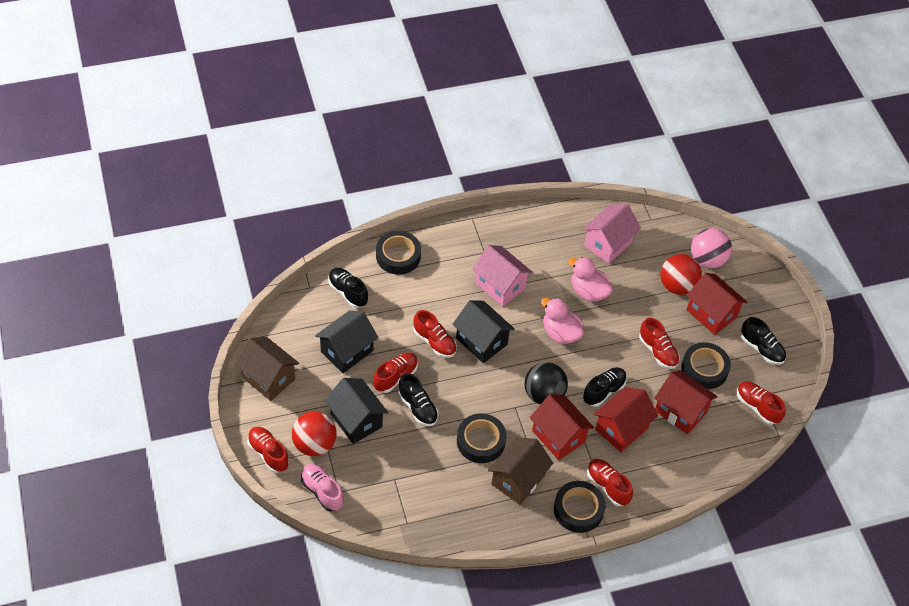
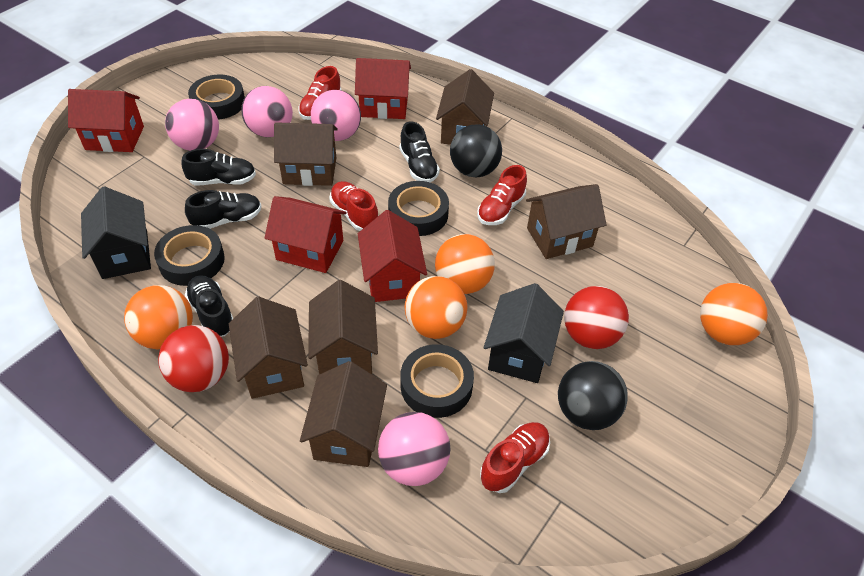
black ball: 1 -> 2
black house: 3 -> 2
brown house: 2 -> 6
orange ball: 0 -> 4
pink ball: 1 -> 4
pink duck: 2 -> 0
pink house: 2 -> 0
pink shoe: 1 -> 0
red shoe: 6 -> 4

